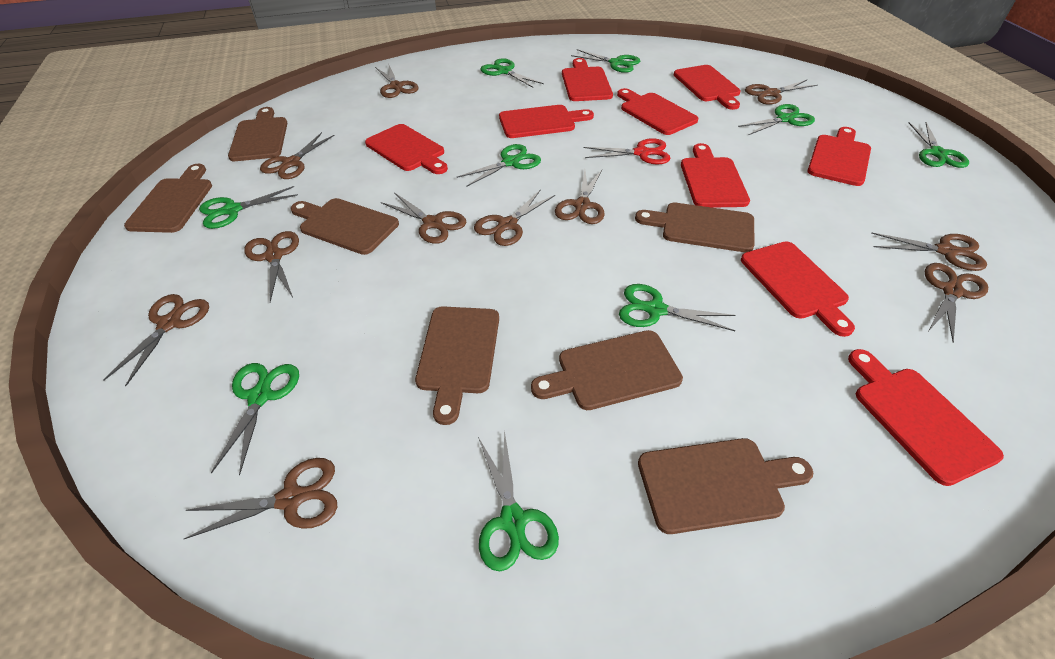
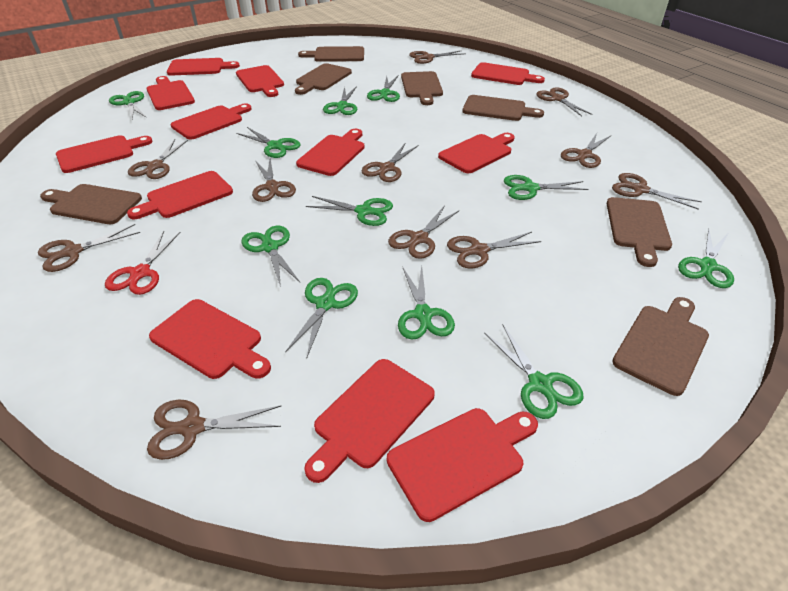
green scissors: 9 -> 11
red cutting board: 9 -> 12

